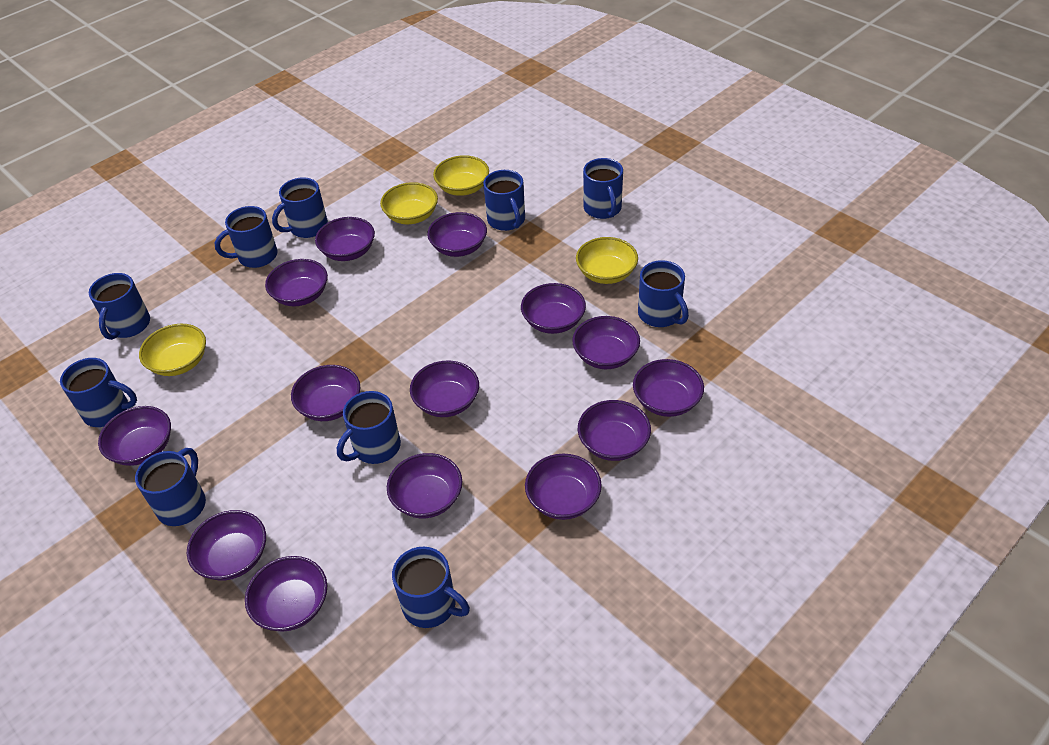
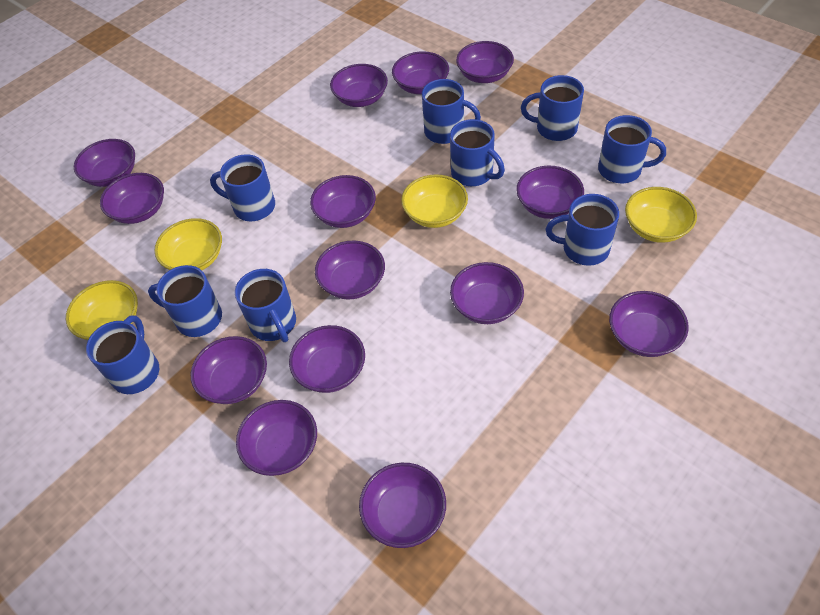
blue mug: 10 -> 9

